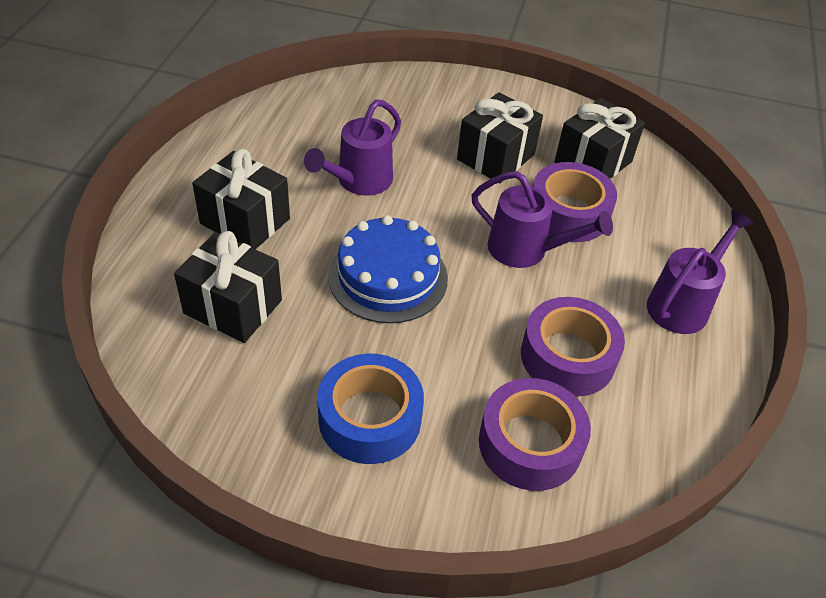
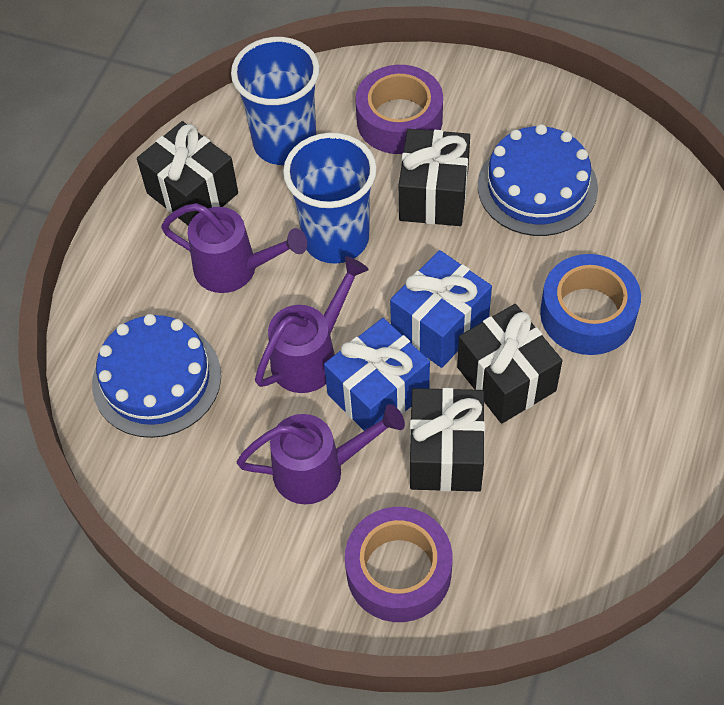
blue cake: 1 -> 2
blue cup: 0 -> 2
blue gift: 0 -> 2
purple tape: 3 -> 2

